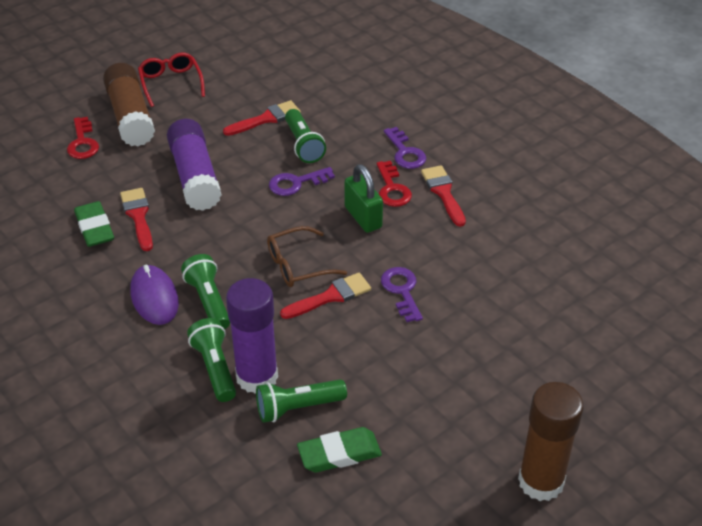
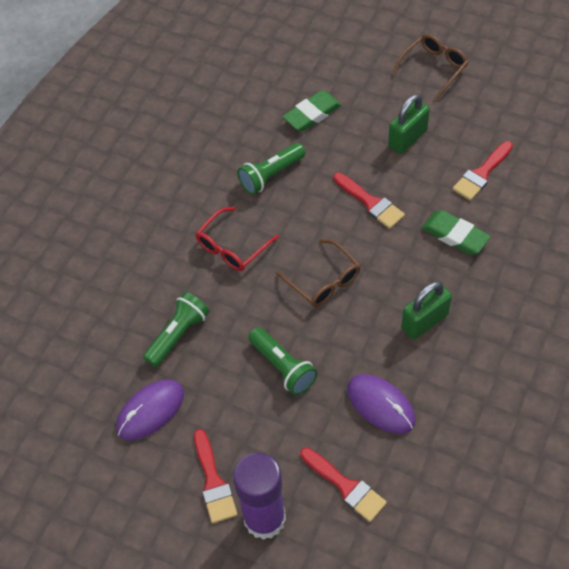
brown glasses: 1 -> 2
brown glue stick: 2 -> 0
green flashlight: 4 -> 3
green padlock: 1 -> 2
purple glue stick: 2 -> 1
purple key: 3 -> 0
purple mouse: 1 -> 2
red key: 2 -> 0

